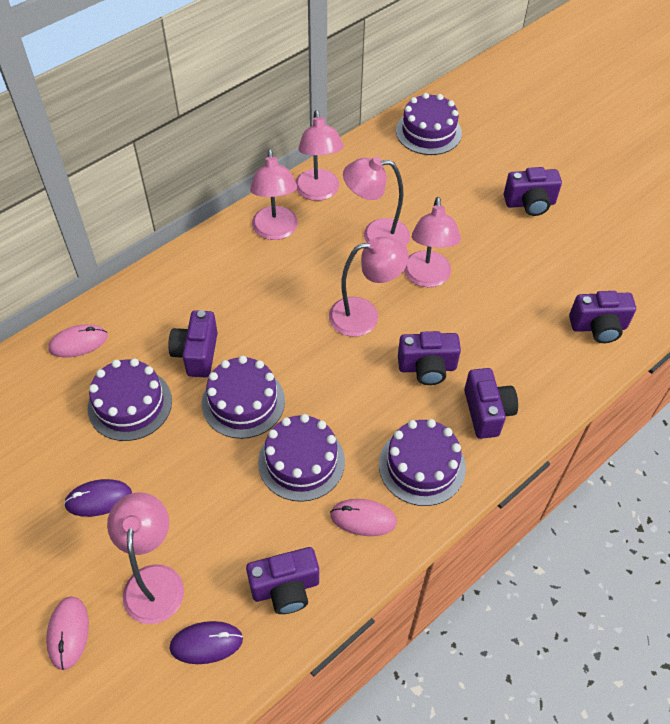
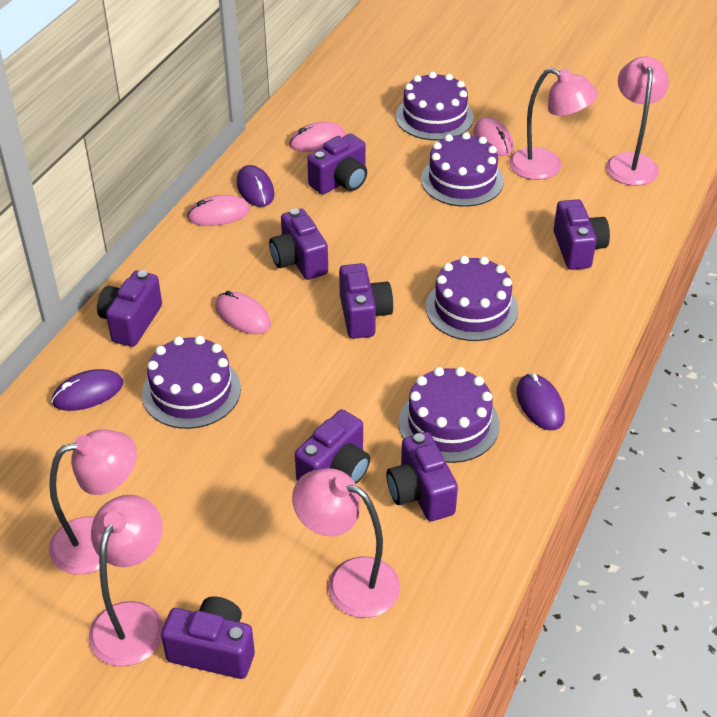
pink lamp: 6 -> 5
pink mouse: 3 -> 4
purple camera: 6 -> 8
purple mouse: 2 -> 3

